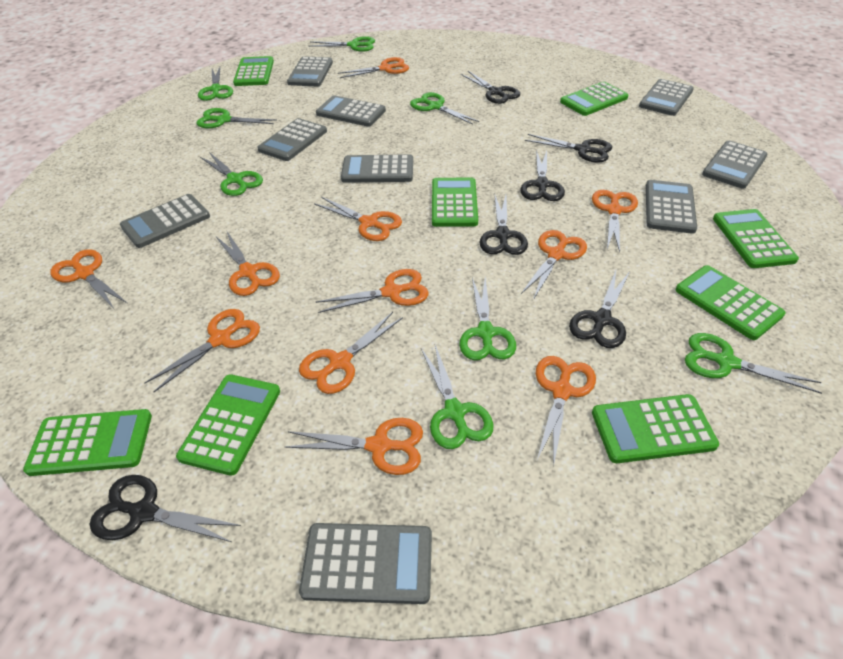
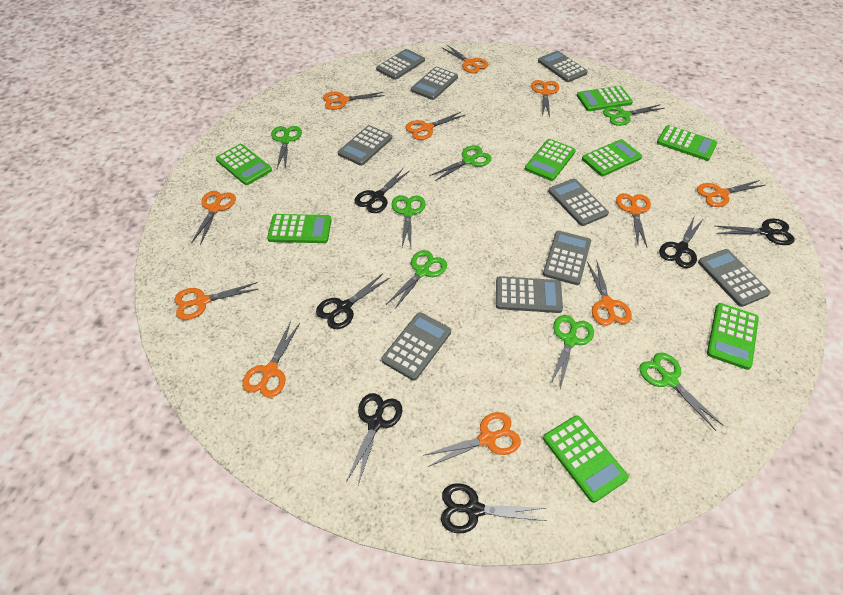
green scissors: 8 -> 7

